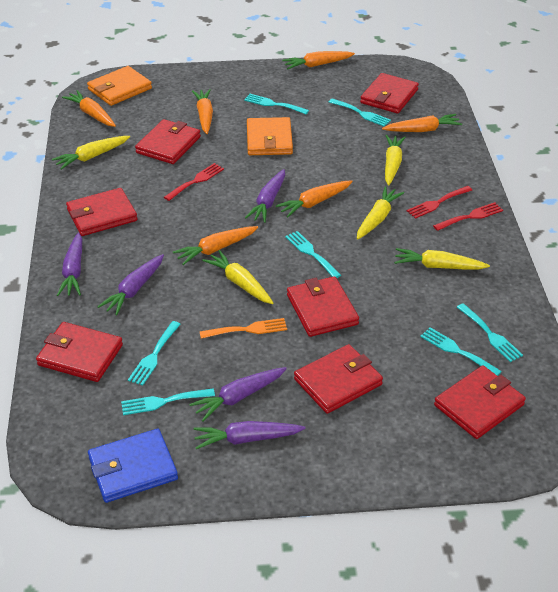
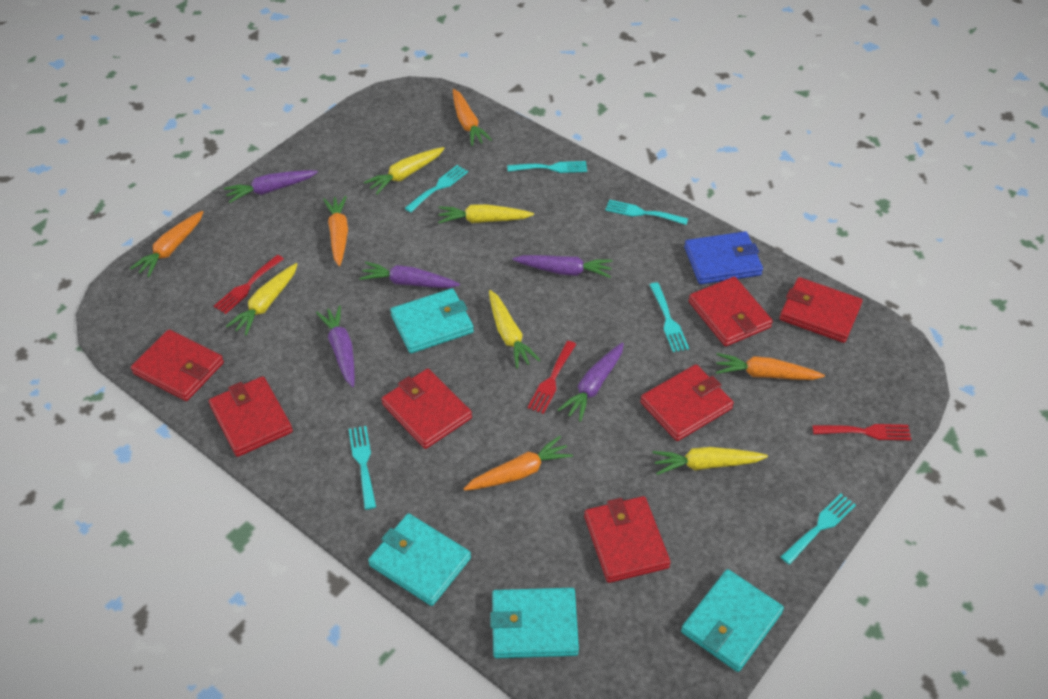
orange carrot: 6 -> 5
orange fork: 1 -> 0
orange wallet: 2 -> 0
turquoise fork: 7 -> 6
turquoise wallet: 0 -> 4

